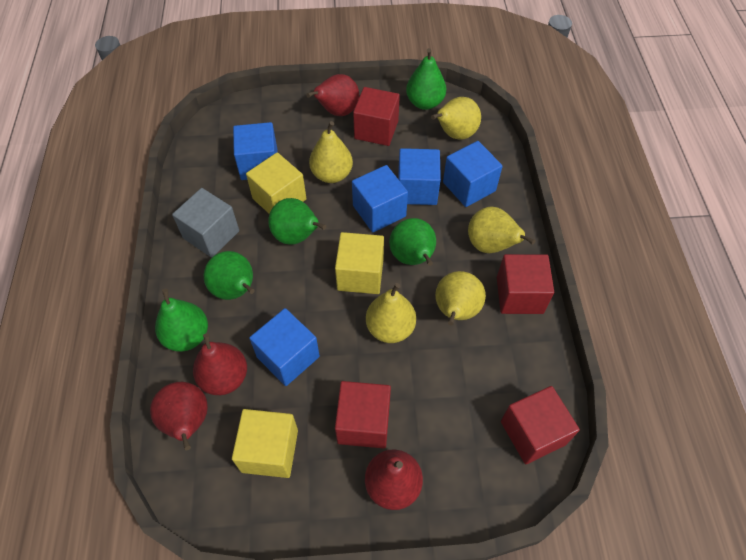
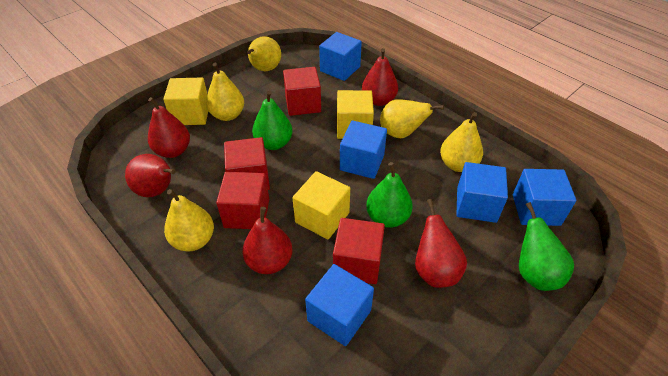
green pear: 5 -> 3
grey cube: 1 -> 0
red pear: 4 -> 5

